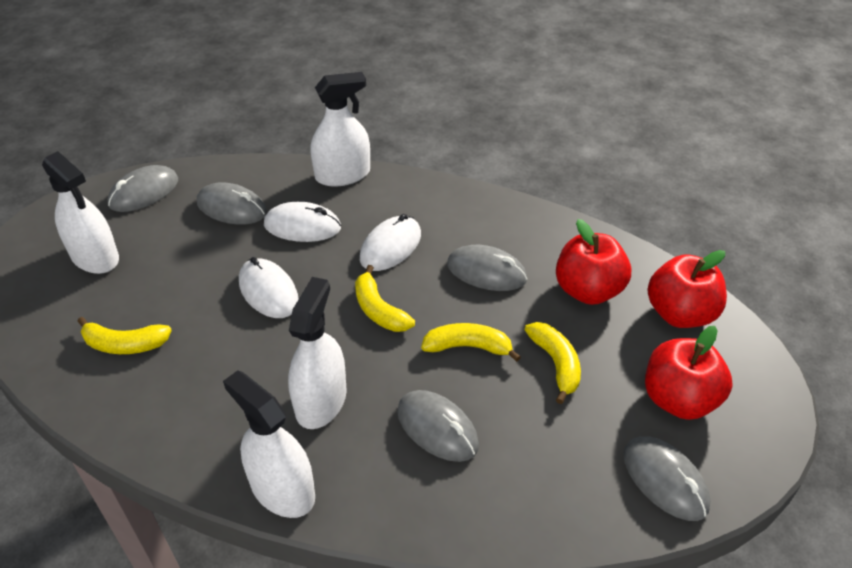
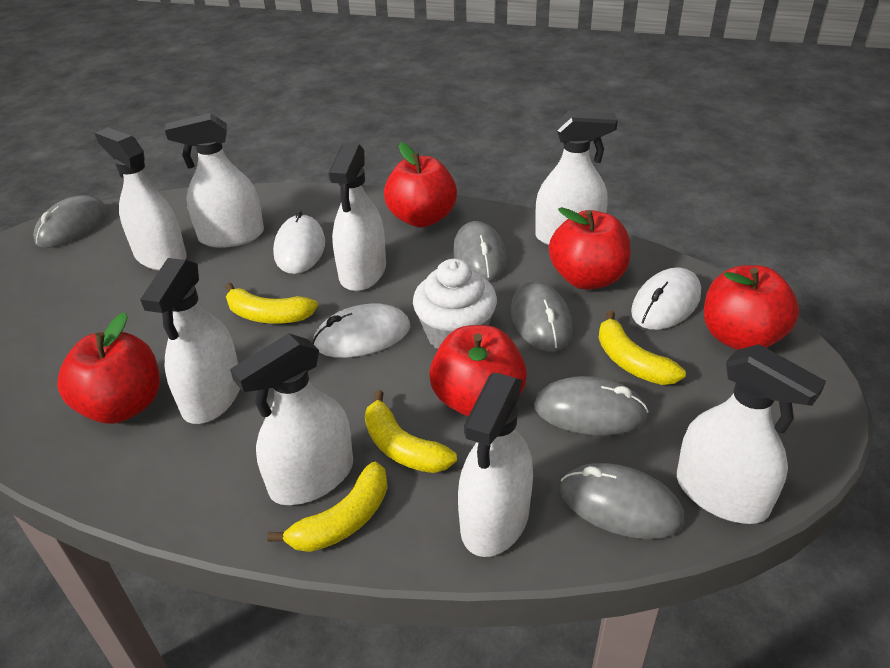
red apple: 3 -> 5
white cupcake: 0 -> 1
white spray bottle: 4 -> 8

